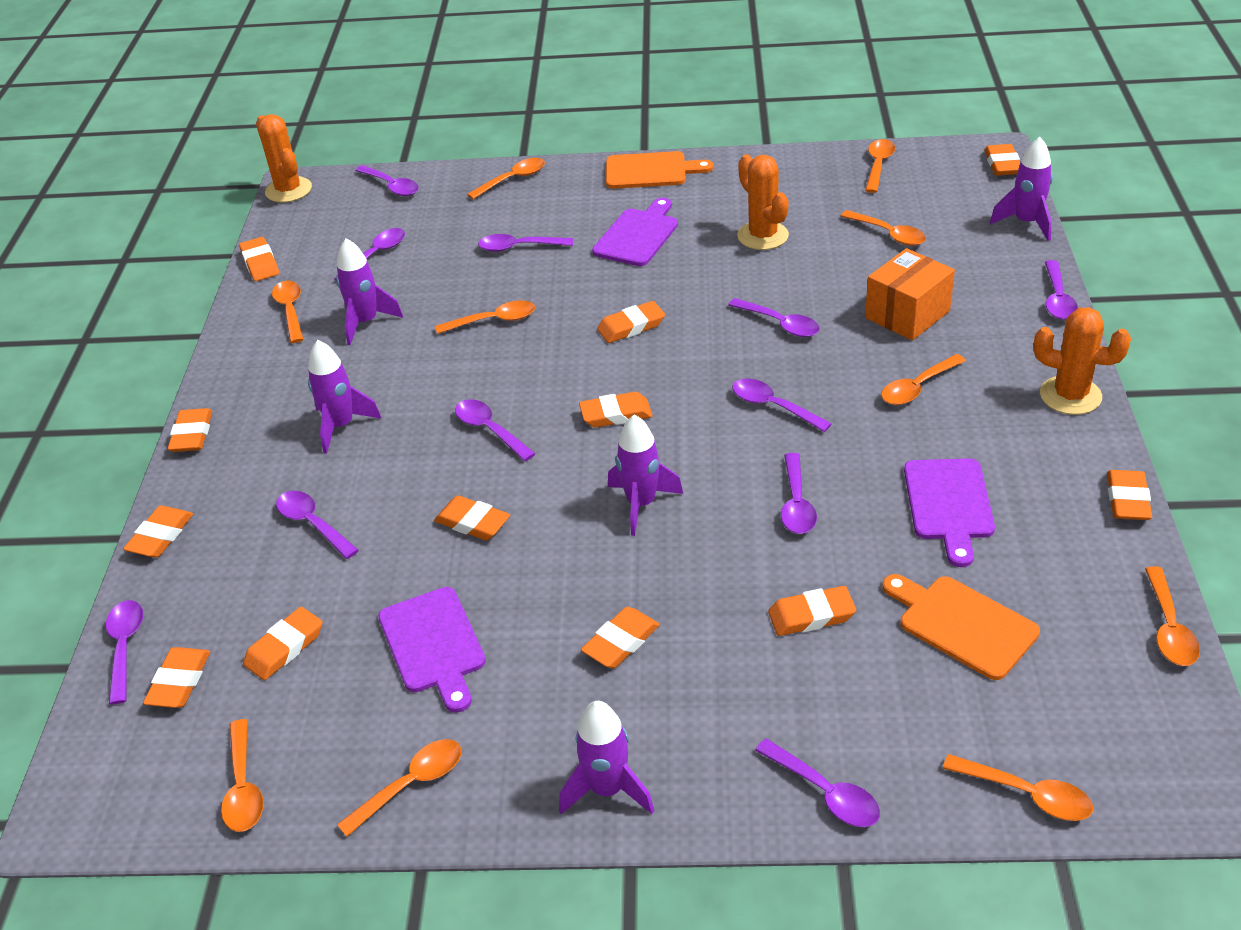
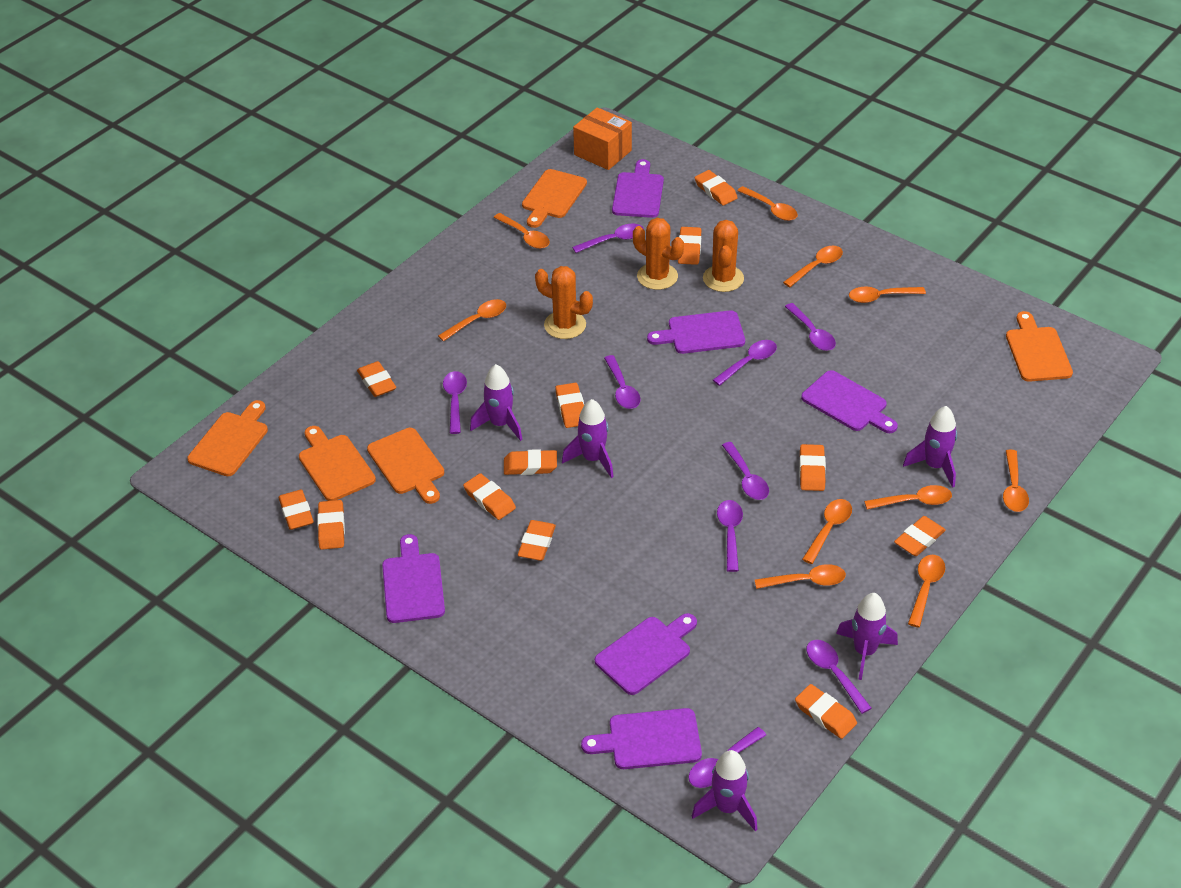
orange cutting board: 2 -> 5
purple cutting board: 3 -> 6
purple spoon: 11 -> 9

